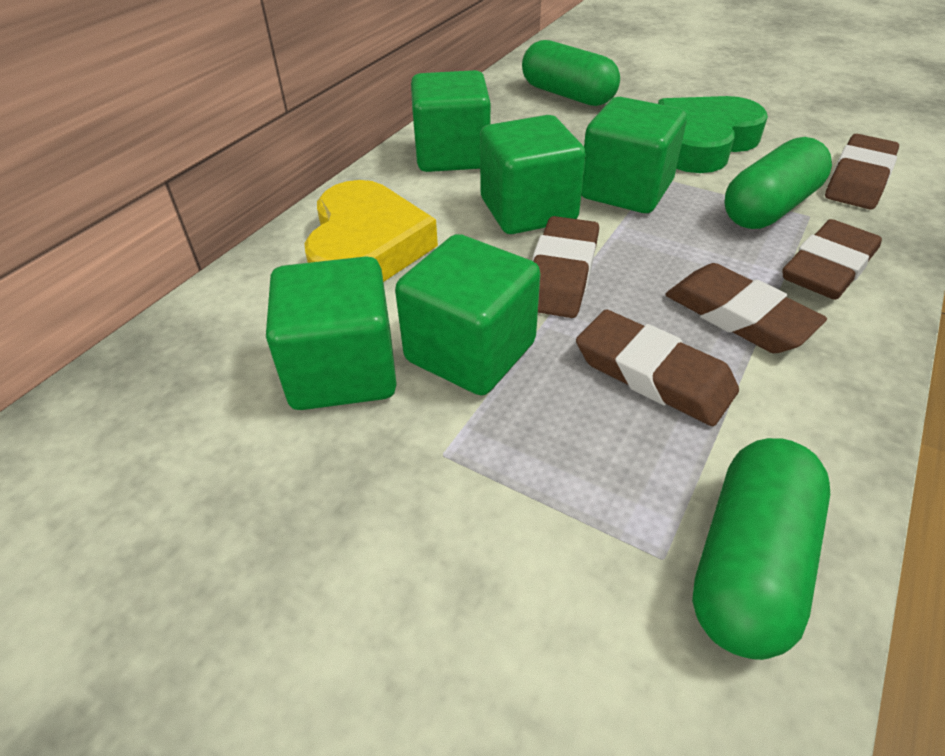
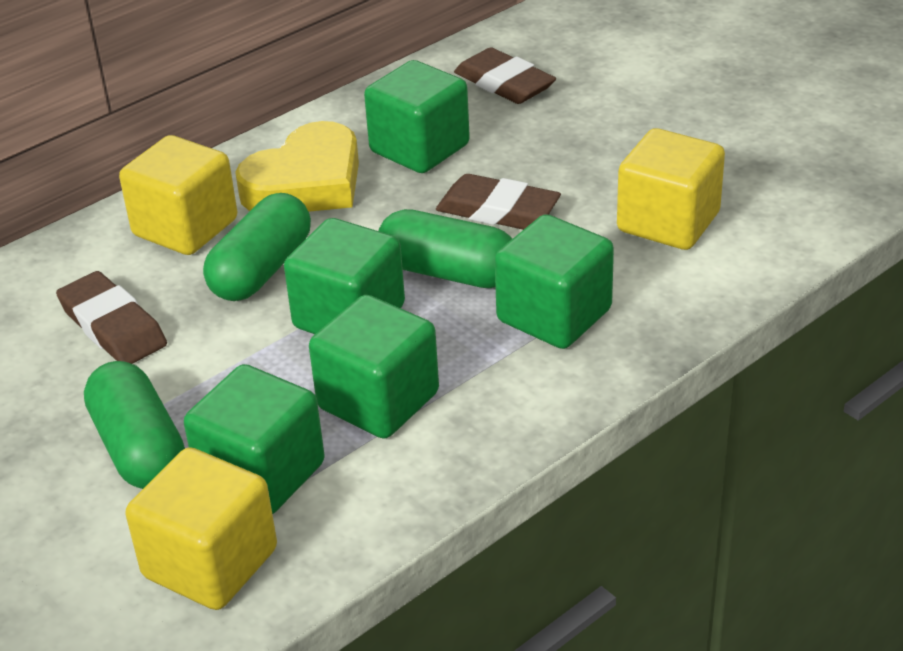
brown eraser: 5 -> 3
green heart: 1 -> 0
yellow cube: 0 -> 3

